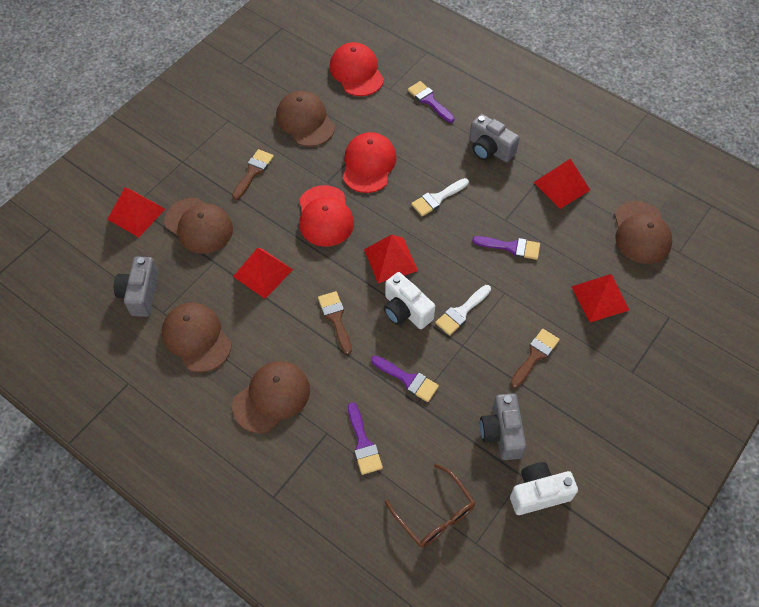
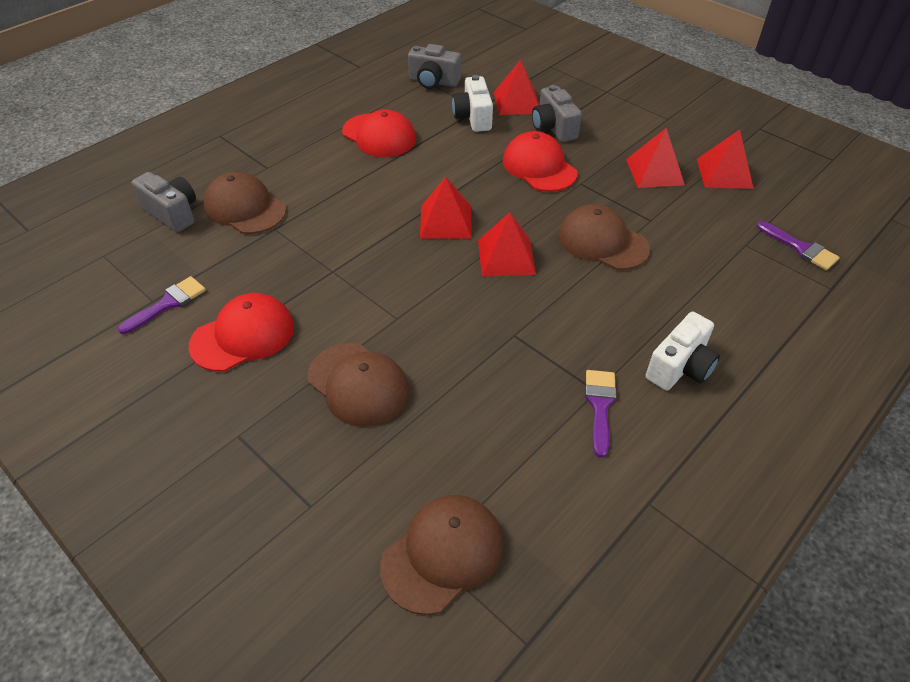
brown brush: 3 -> 0
brown cap: 5 -> 4
brown glasses: 1 -> 0
purple brush: 4 -> 3
white brush: 2 -> 0

